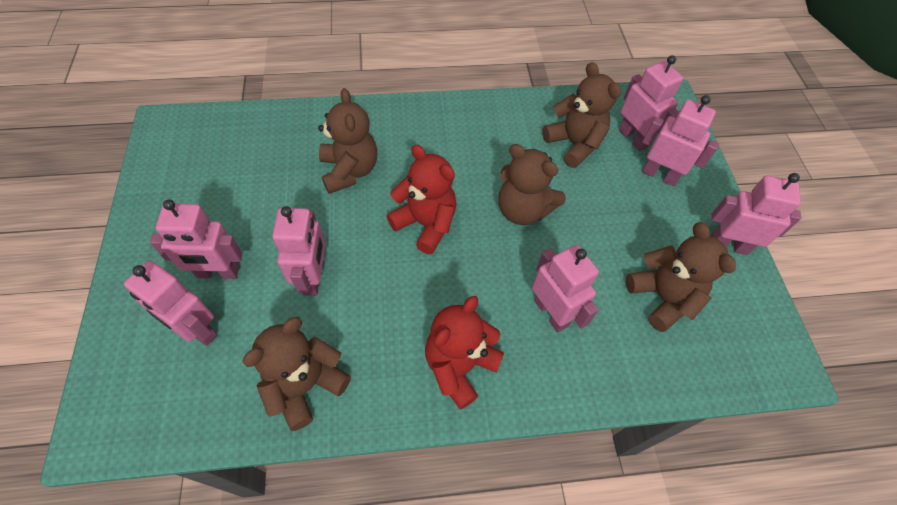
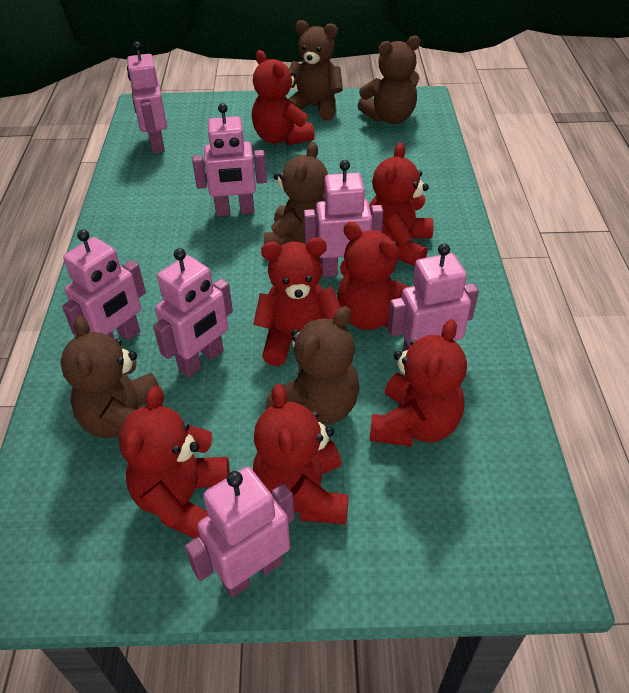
red teddy bear: 2 -> 7

